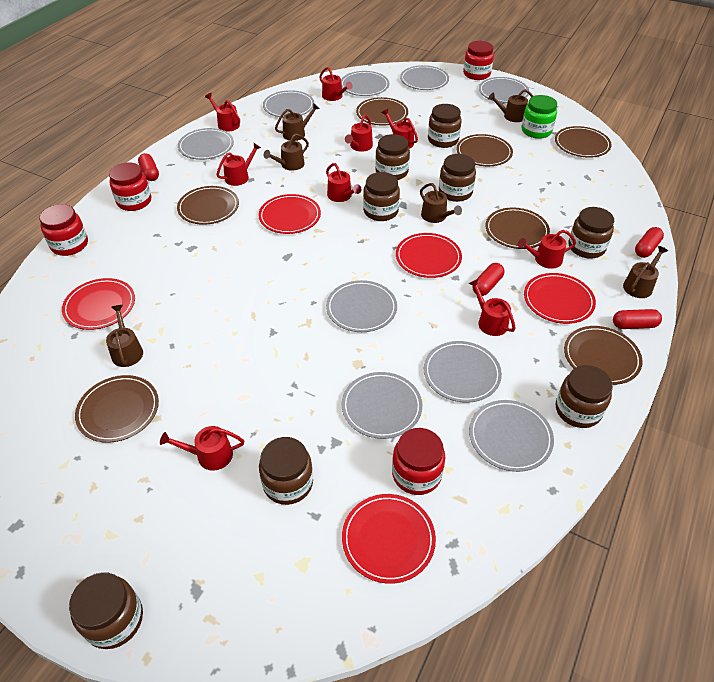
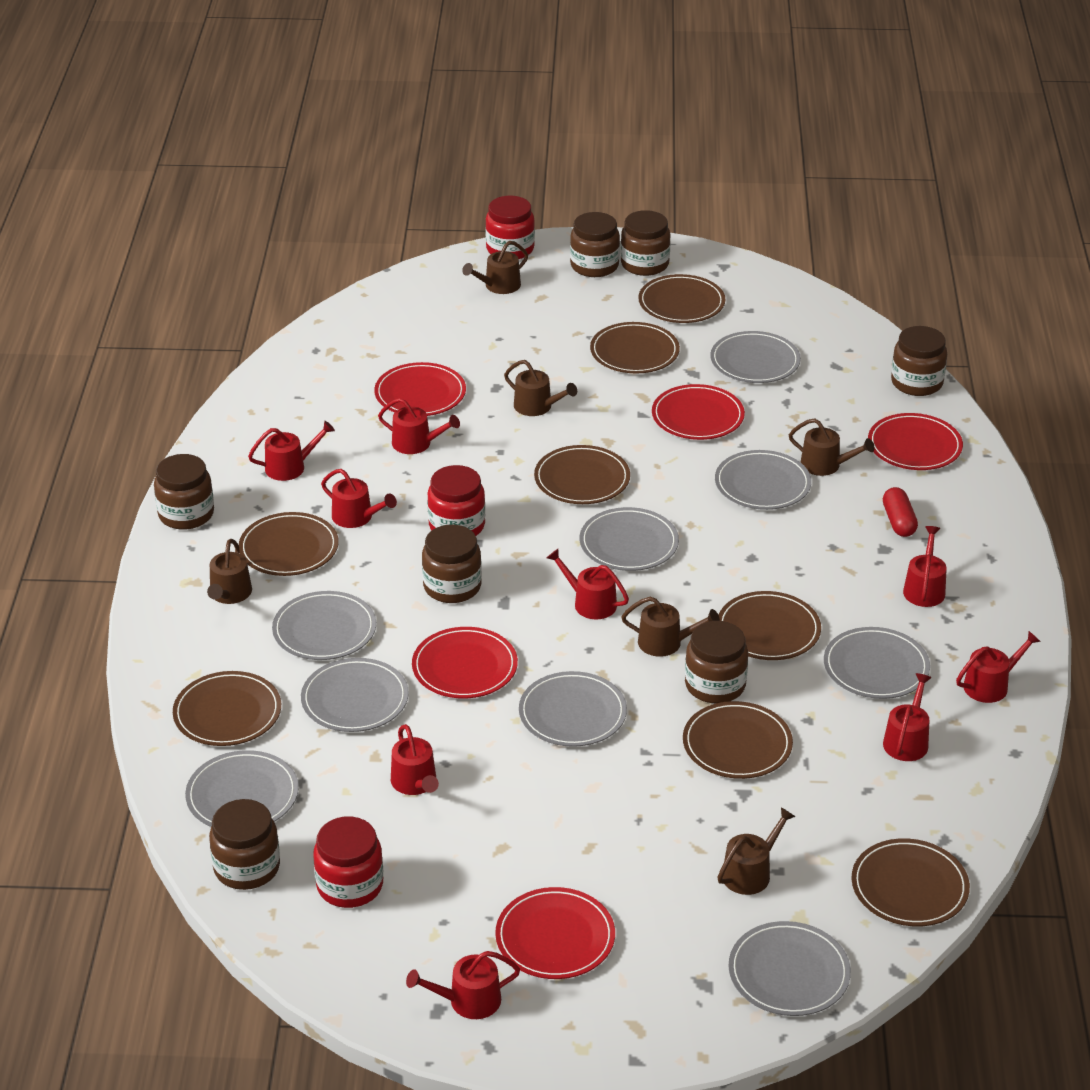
brown jar: 8 -> 7
brown plate: 7 -> 8
green jar: 1 -> 0
red capsule: 4 -> 1
red jar: 4 -> 3

